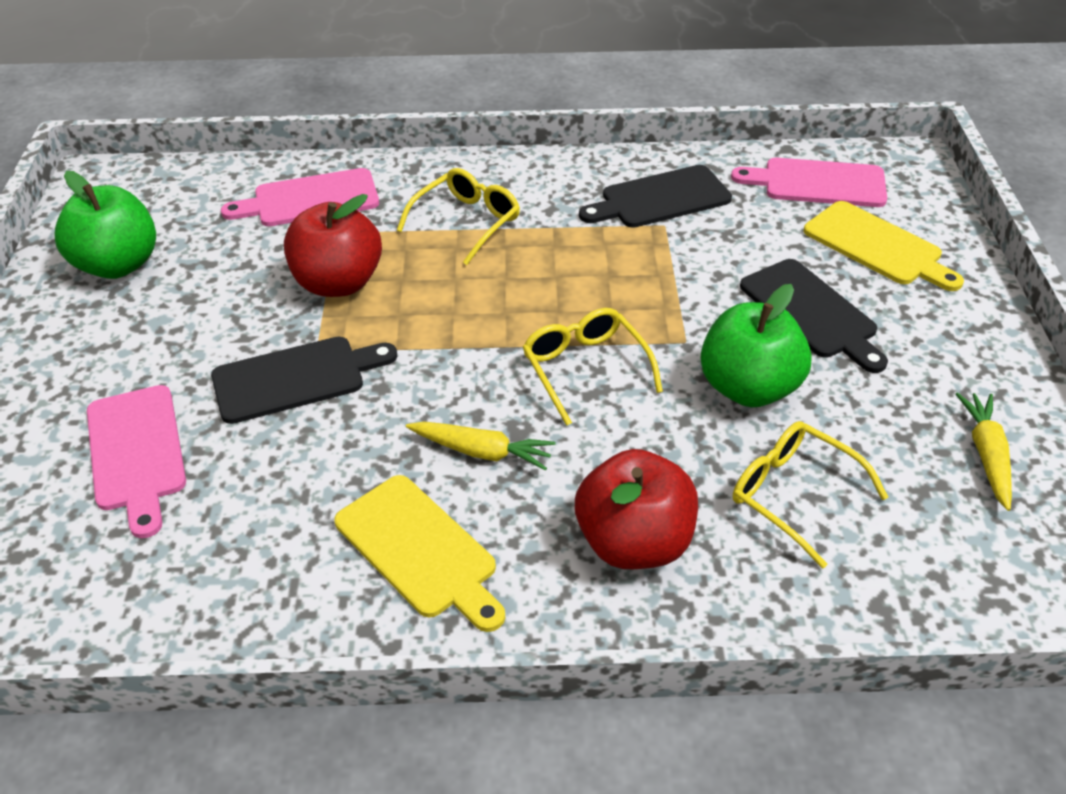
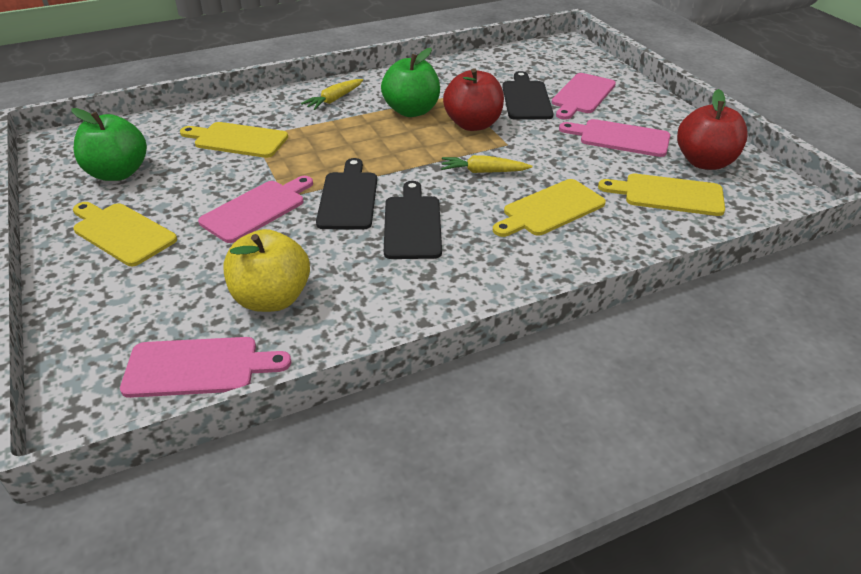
pink cutting board: 3 -> 4
yellow apple: 0 -> 1
yellow cutting board: 2 -> 4
yellow glasses: 3 -> 0

